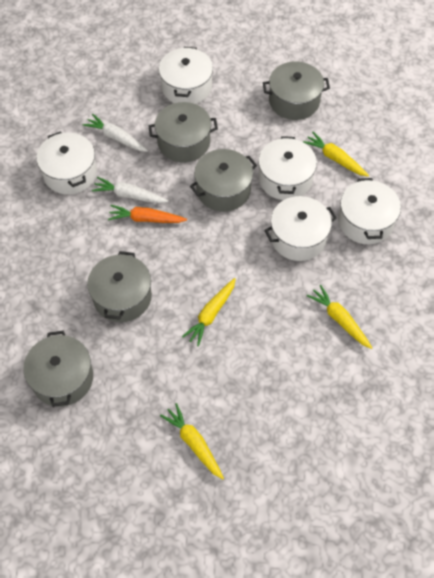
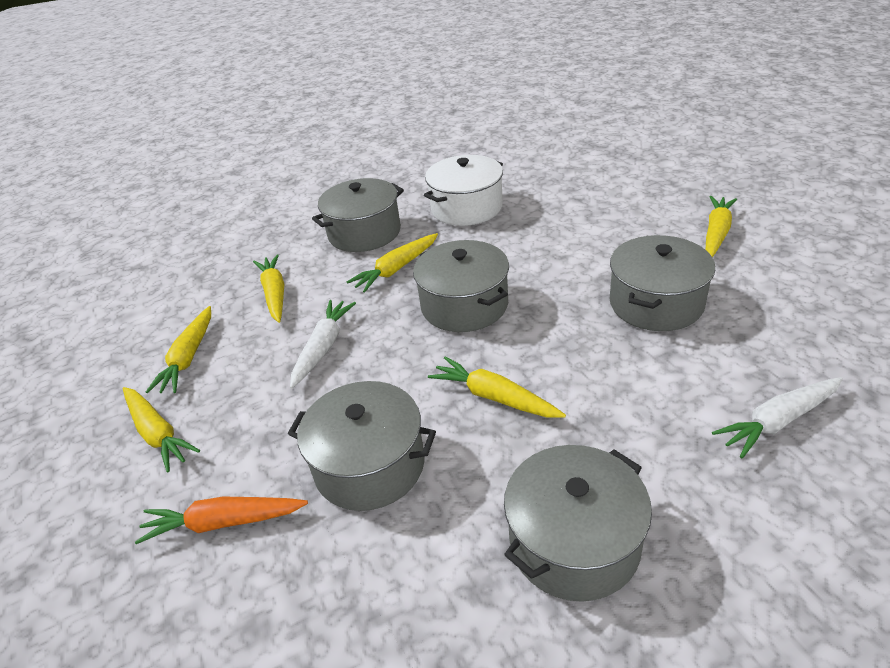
white pot: 5 -> 1
yellow carrot: 4 -> 6

